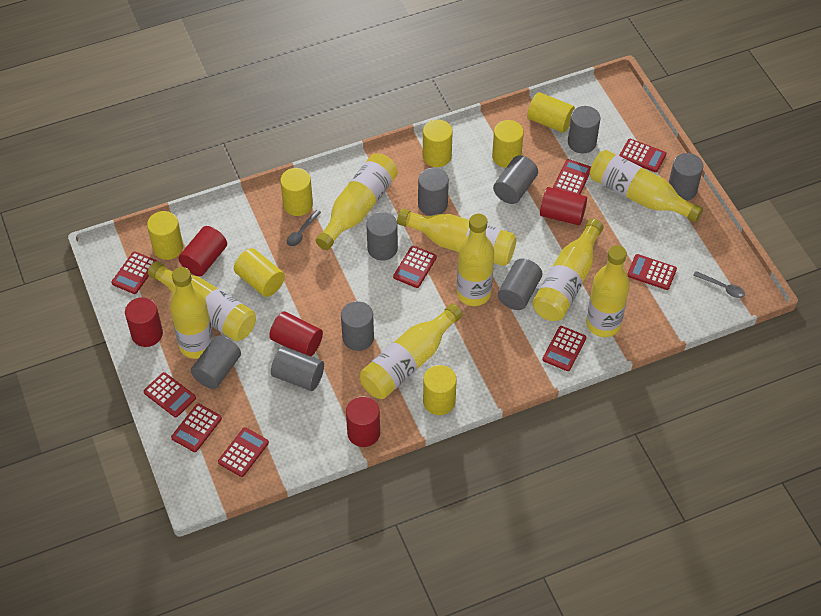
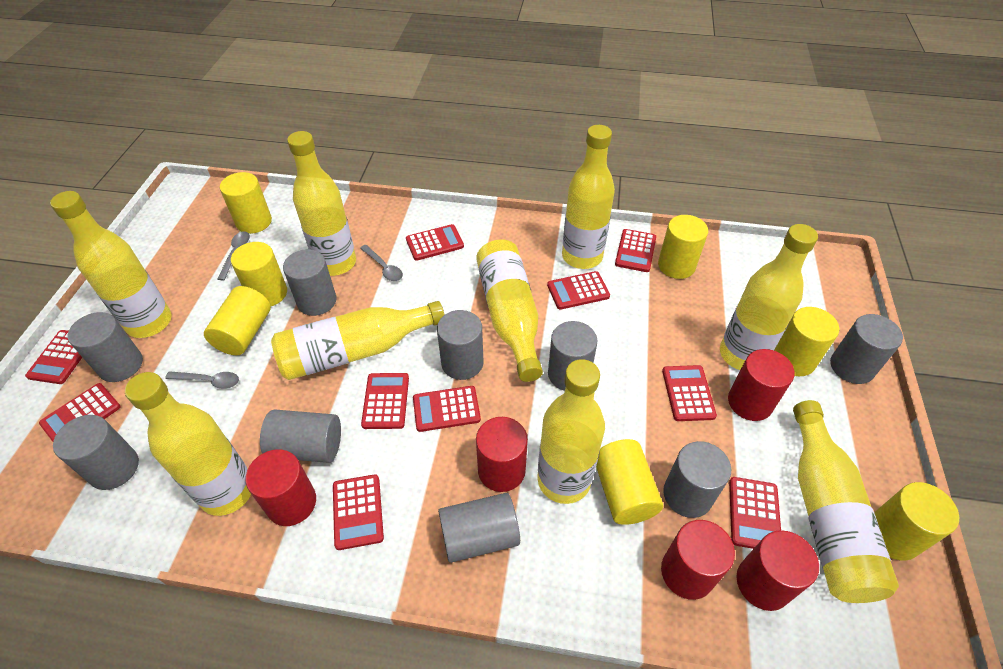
grey spoon: 2 -> 3
red calculator: 9 -> 10

